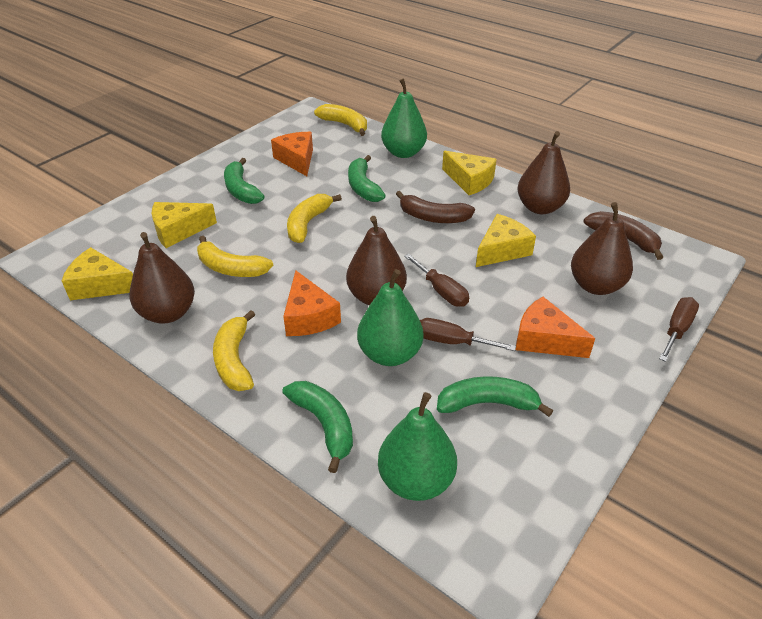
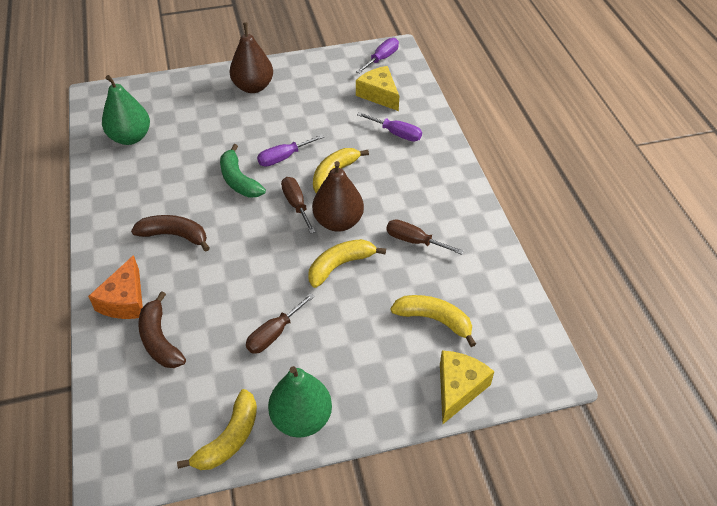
brown pear: 4 -> 2
green banana: 4 -> 1
green pear: 3 -> 2
orange cheese: 3 -> 1
purple screwdriver: 0 -> 3
yellow cheese: 4 -> 2

